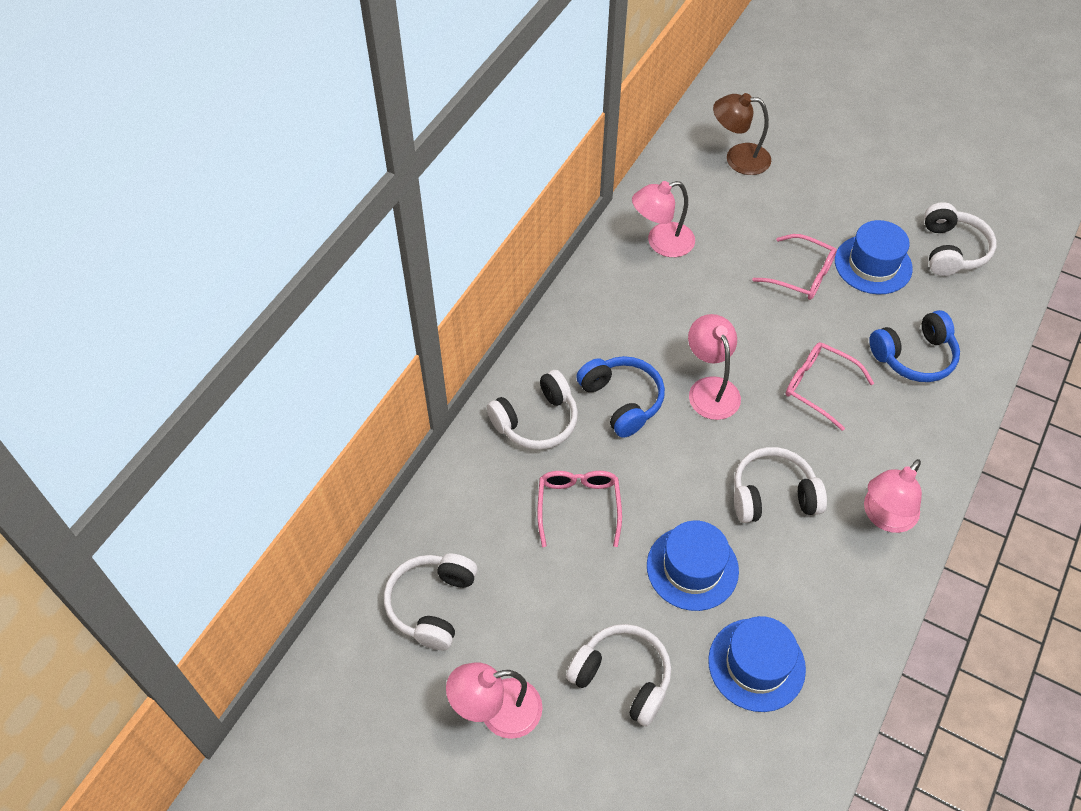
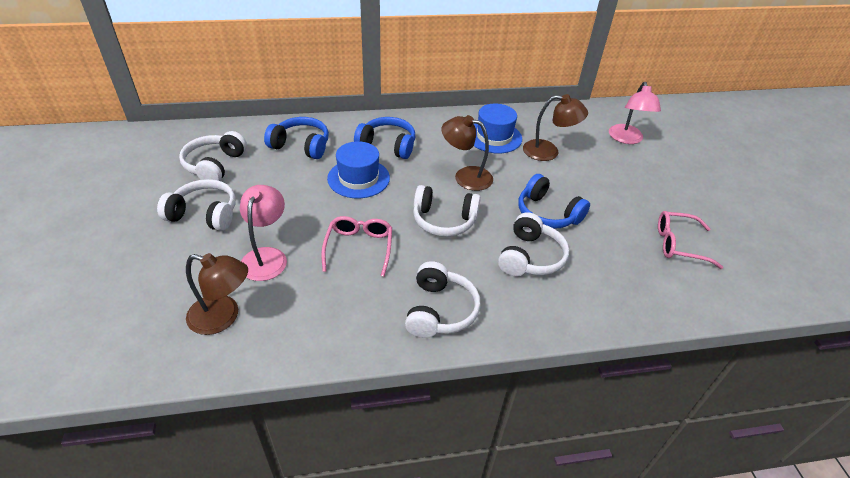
blue hat: 3 -> 2
blue headphones: 2 -> 3
brown lamp: 1 -> 3
pink glasses: 3 -> 2
pink lamp: 4 -> 2

